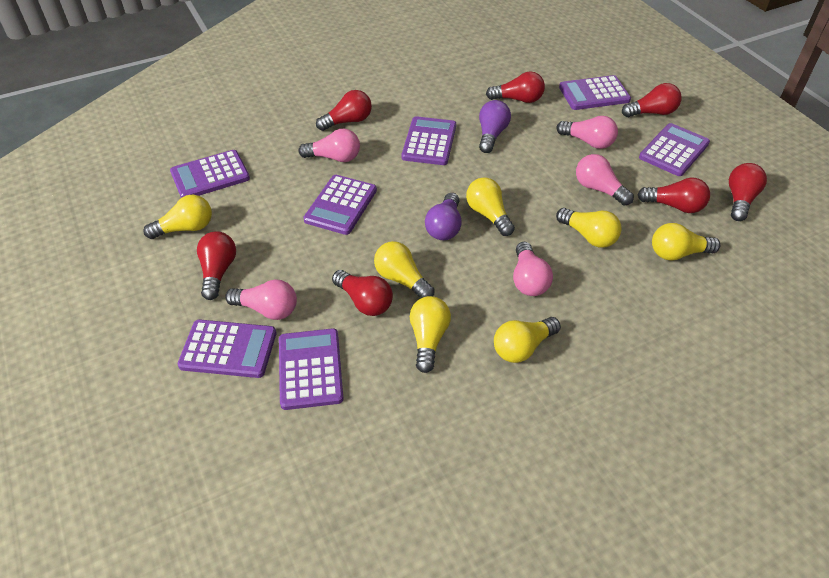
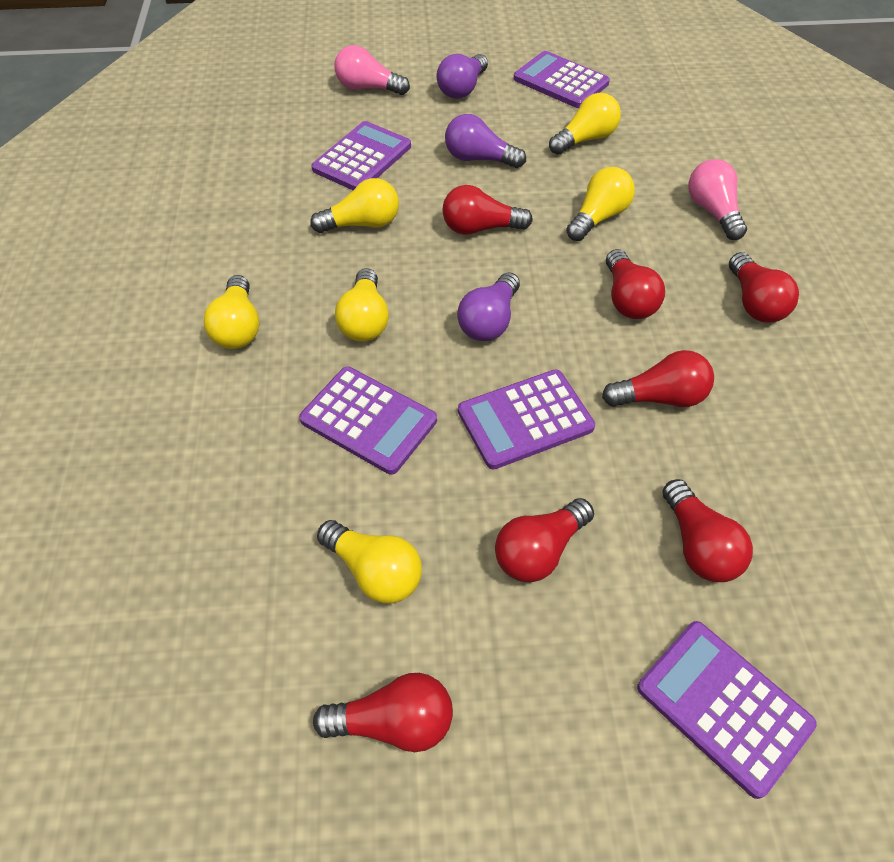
pink light bulb: 5 -> 2
purple calculator: 7 -> 5
purple light bulb: 2 -> 3
yellow light bulb: 7 -> 6

